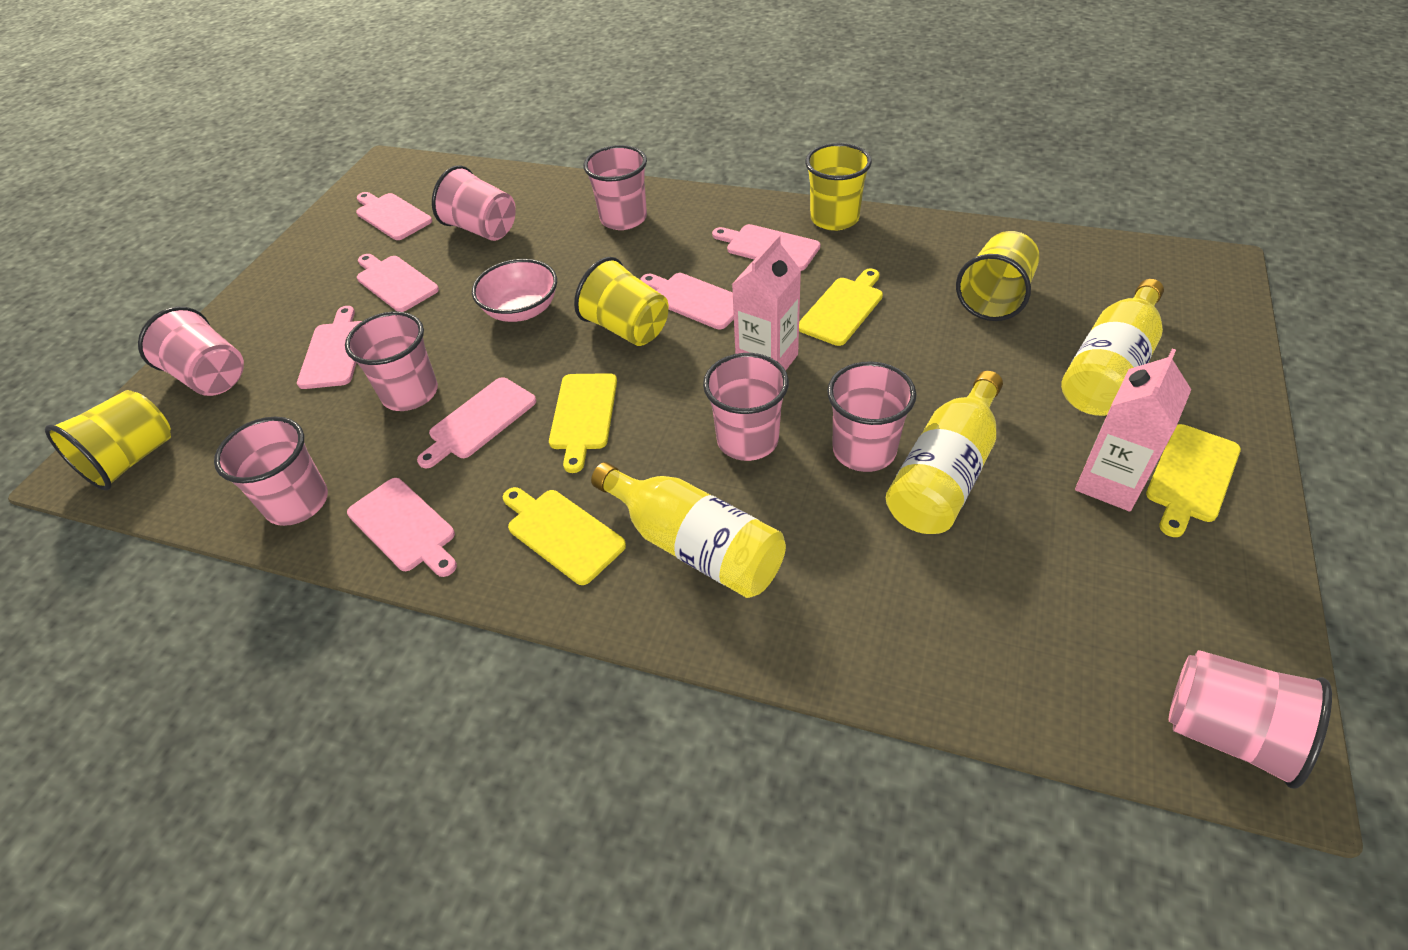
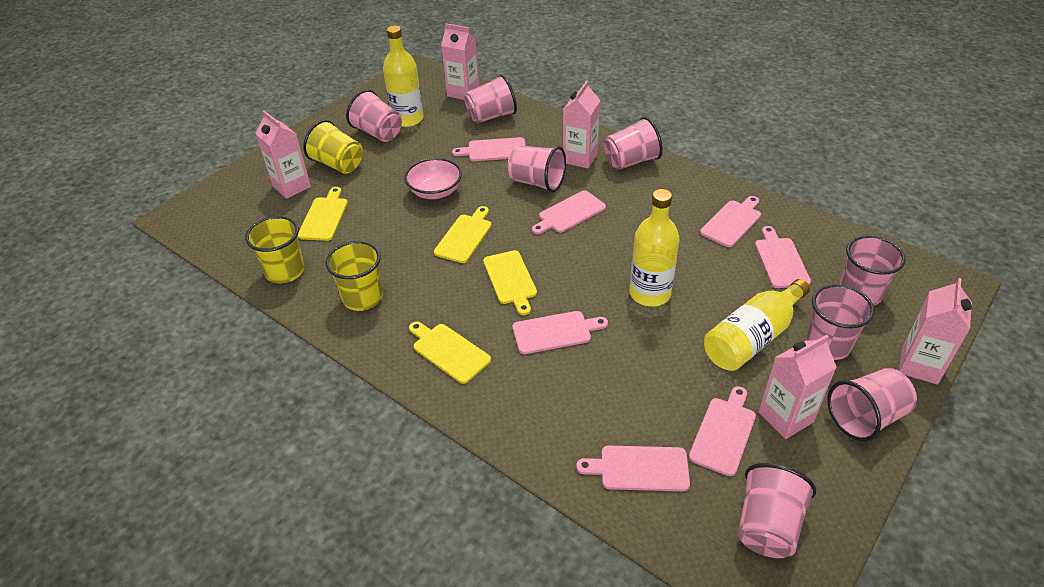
pink carton: 2 -> 5
yellow cup: 4 -> 3

